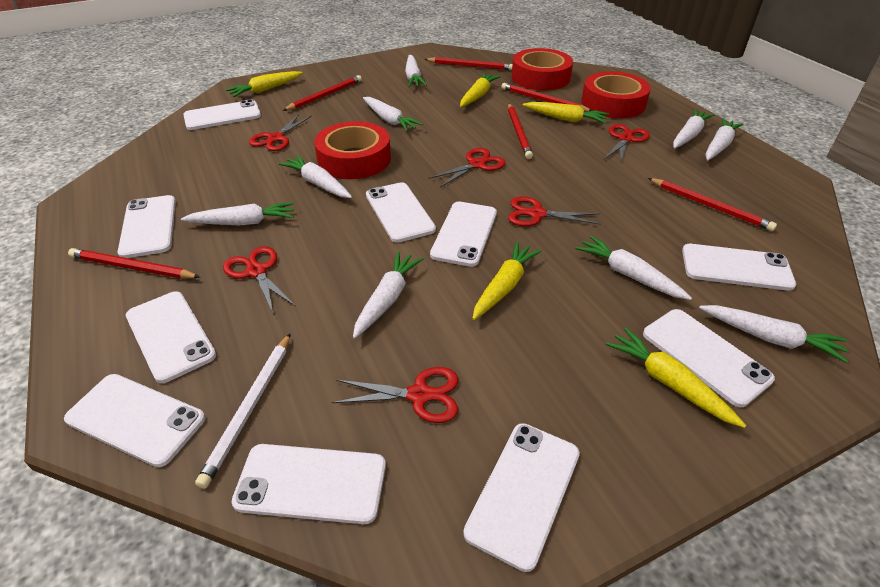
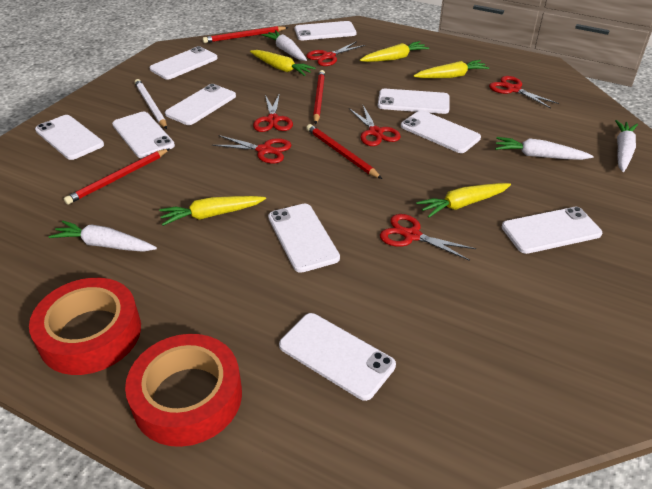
red pencil: 6 -> 4
red tape: 3 -> 2
white carrot: 9 -> 4

